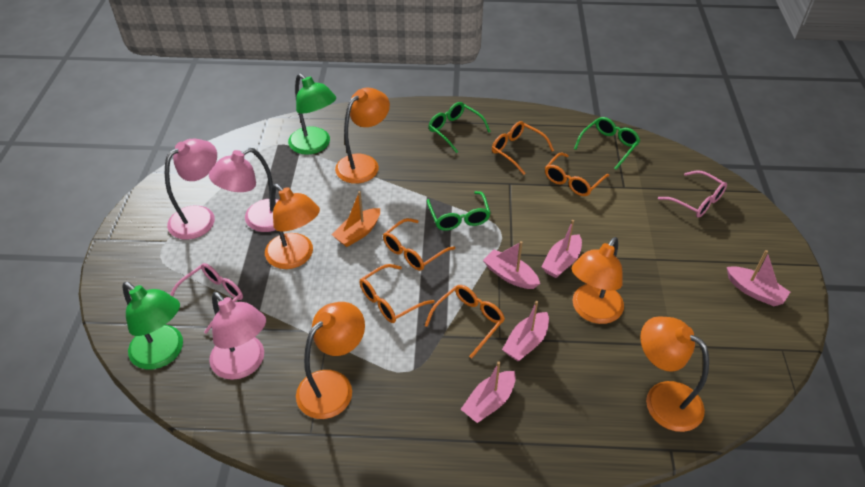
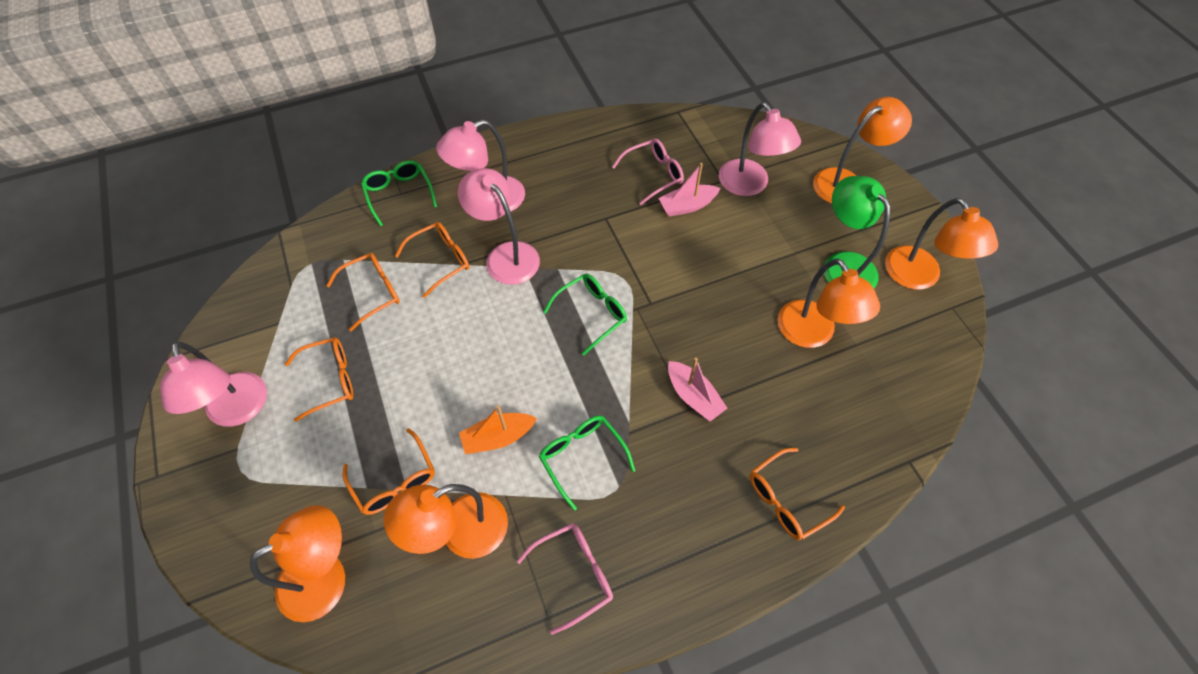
green lamp: 2 -> 1
pink boat: 5 -> 2
pink lamp: 3 -> 4

